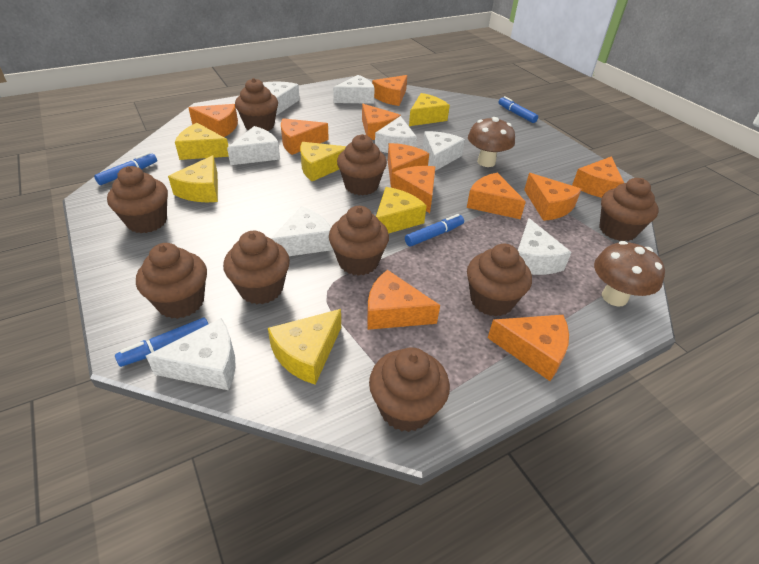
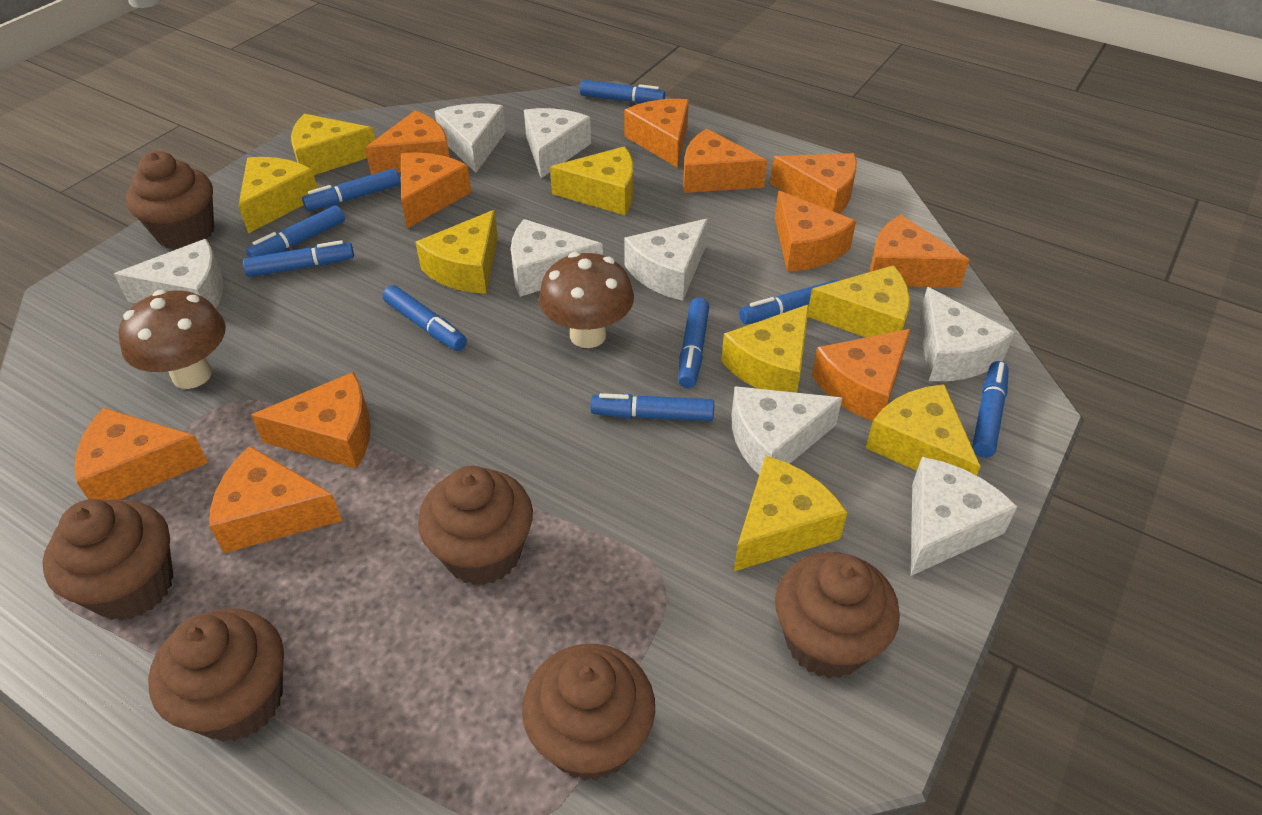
blue marker: 4 -> 9
brown cupcake: 9 -> 6
yellow cheese: 6 -> 8

